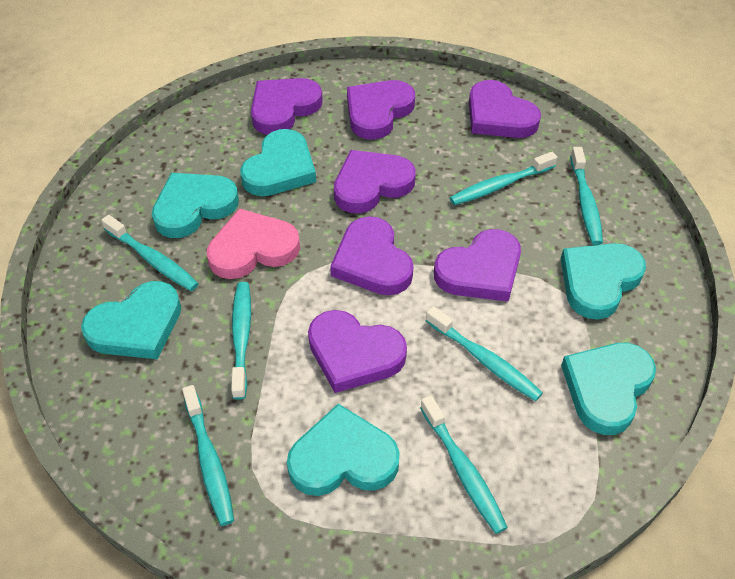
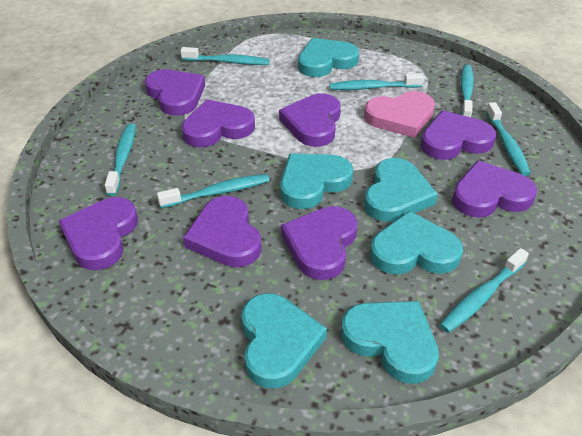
purple heart: 7 -> 8

